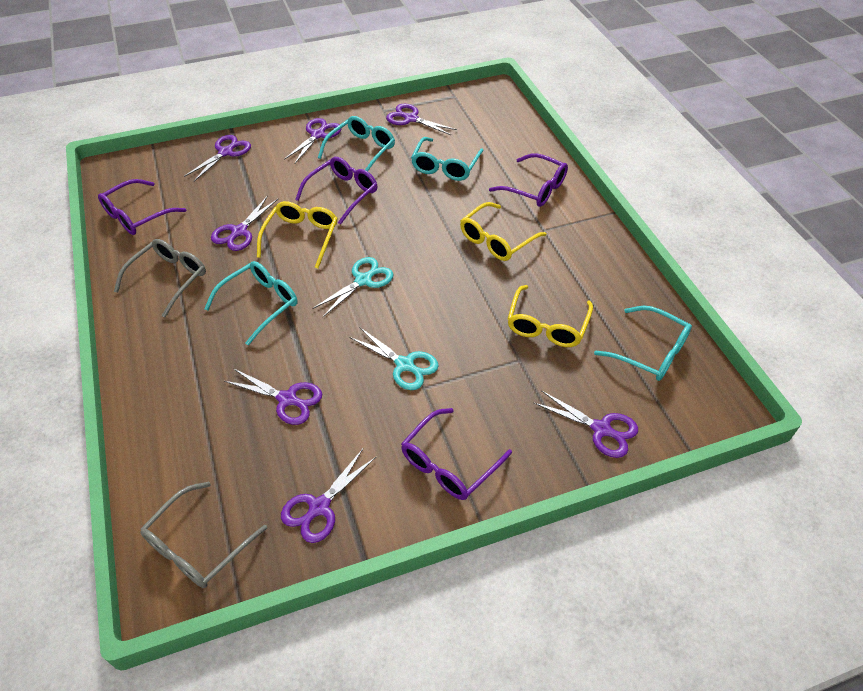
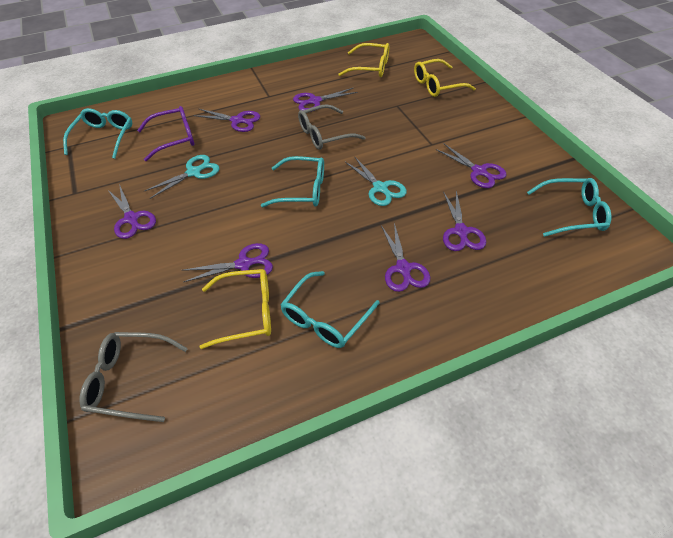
purple glasses: 4 -> 1

